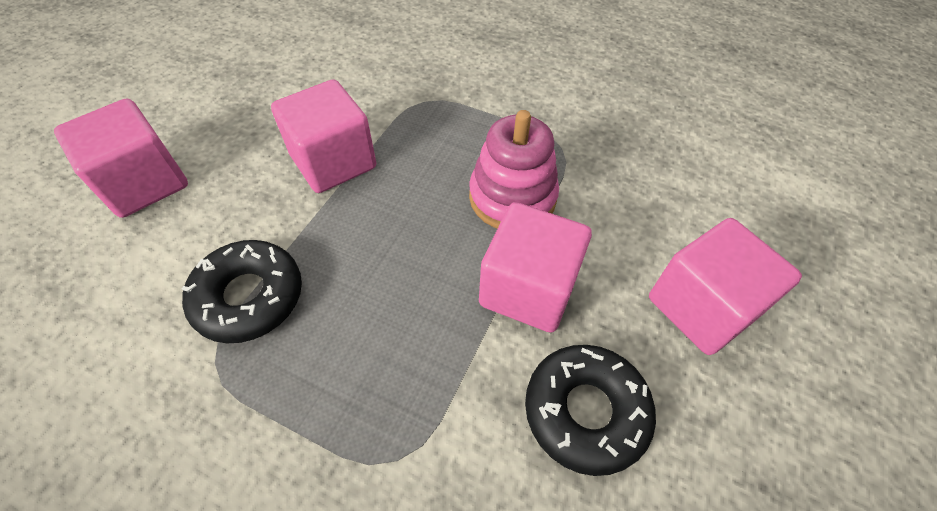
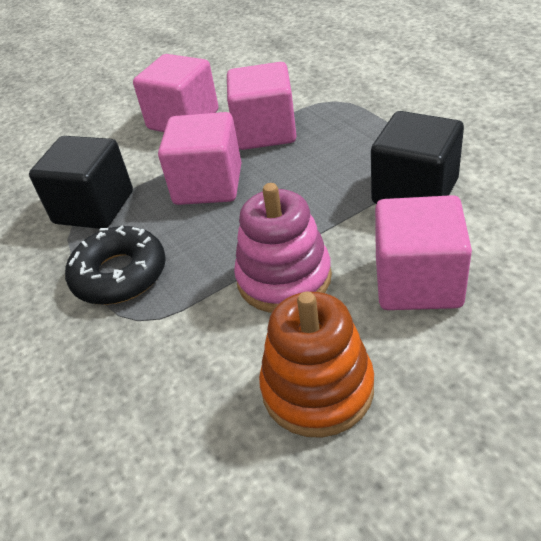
black cube: 0 -> 2
black donut: 2 -> 1
orange stacking toy: 0 -> 1

